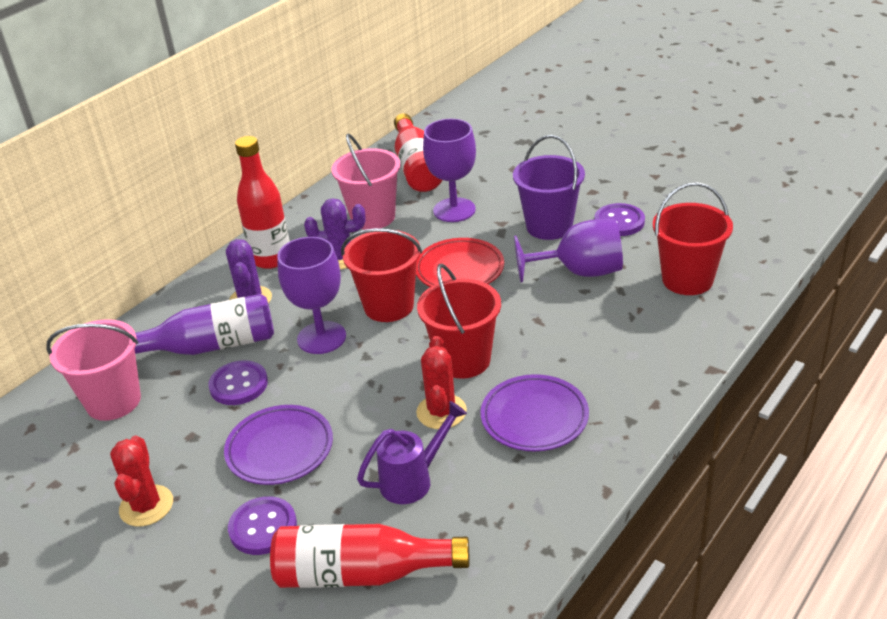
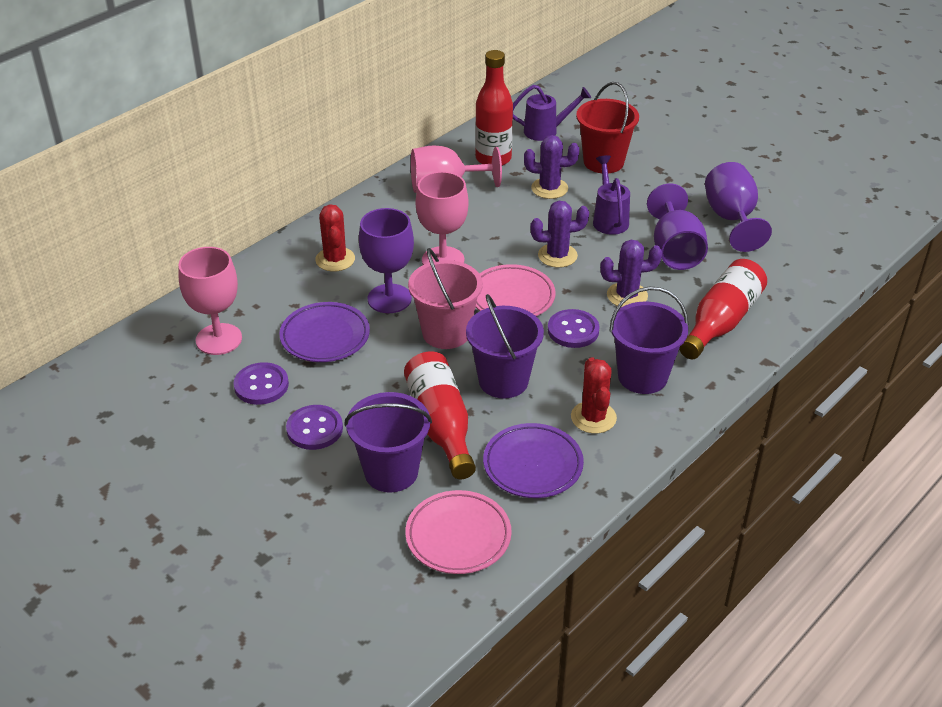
pink bucket: 2 -> 1
pink goblet: 0 -> 3
pink plate: 0 -> 2
purple bottle: 1 -> 0
purple bucket: 1 -> 3
purple cactus: 2 -> 3
purple watering can: 1 -> 2
red bucket: 3 -> 1
red plate: 1 -> 0

